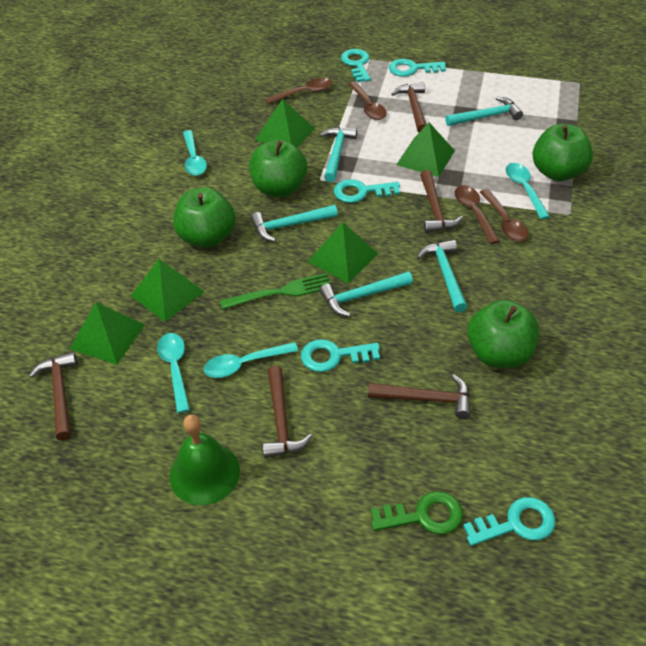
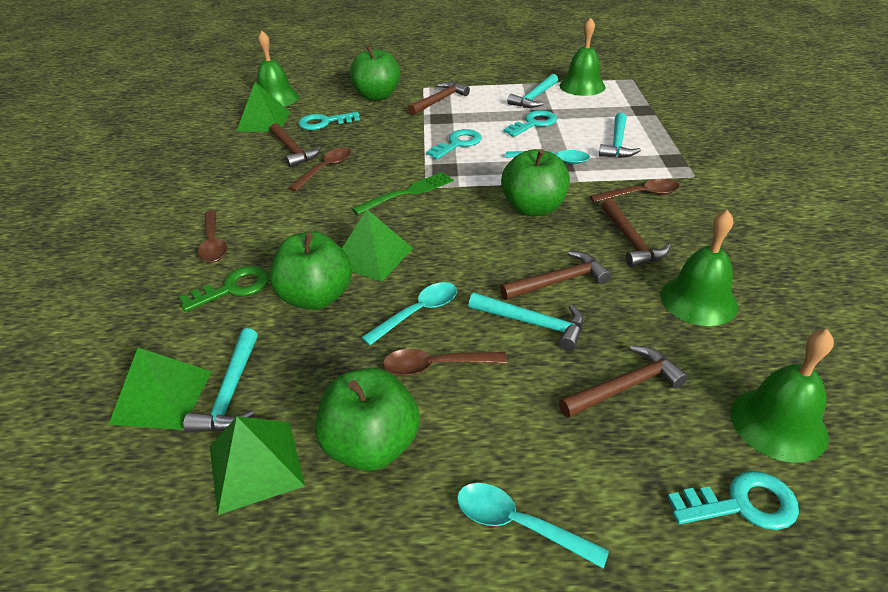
green bell: 1 -> 4
green pyramid: 5 -> 4
turquoise hammer: 5 -> 4
turquoise key: 5 -> 4
turquoise spoon: 4 -> 3

